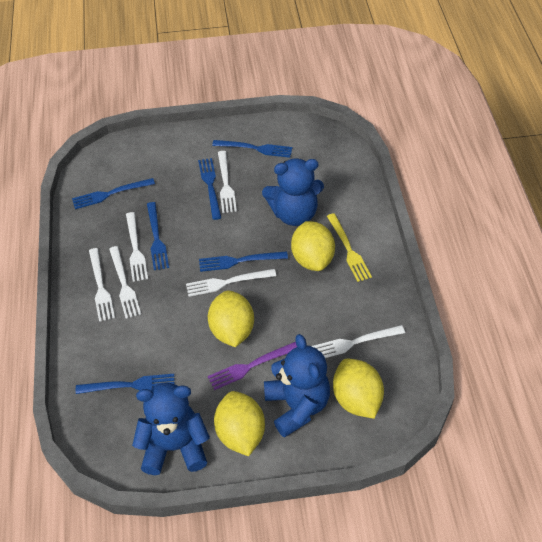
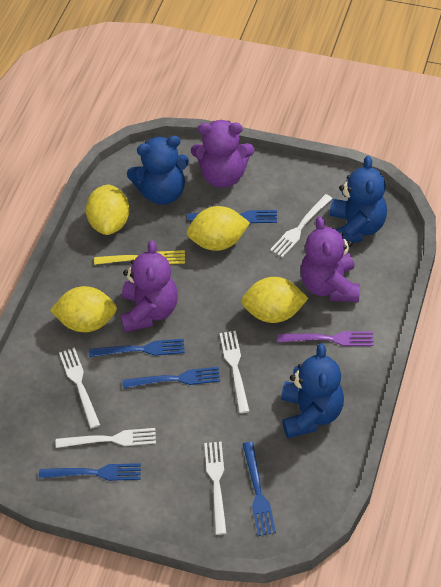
blue fork: 6 -> 5
purple teddy bear: 0 -> 3
white fork: 6 -> 5

